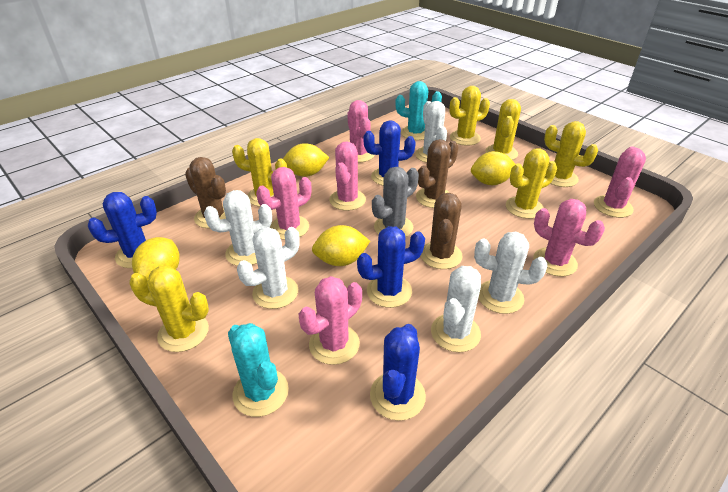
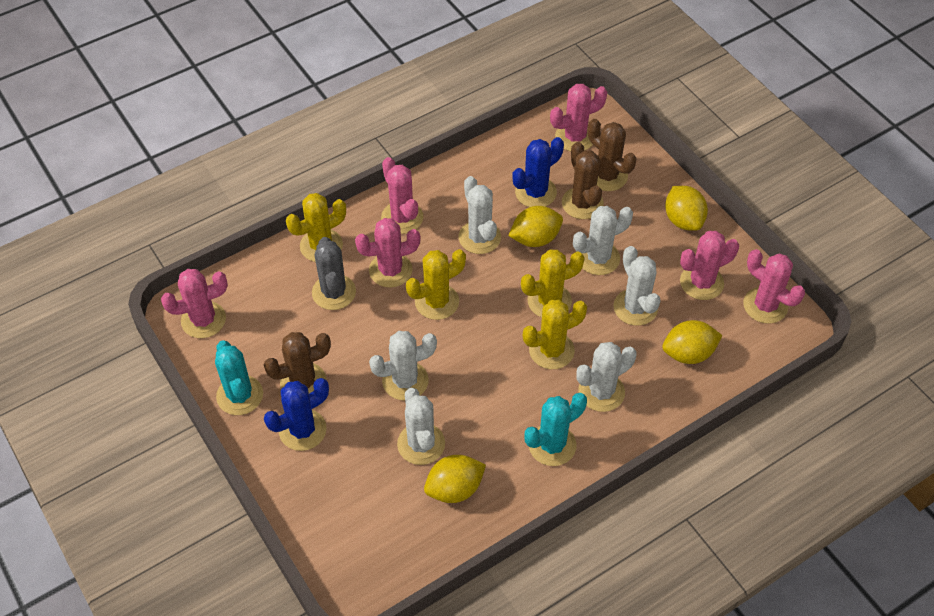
blue cactus: 4 -> 2
white cactus: 5 -> 6
yellow cactus: 6 -> 4

